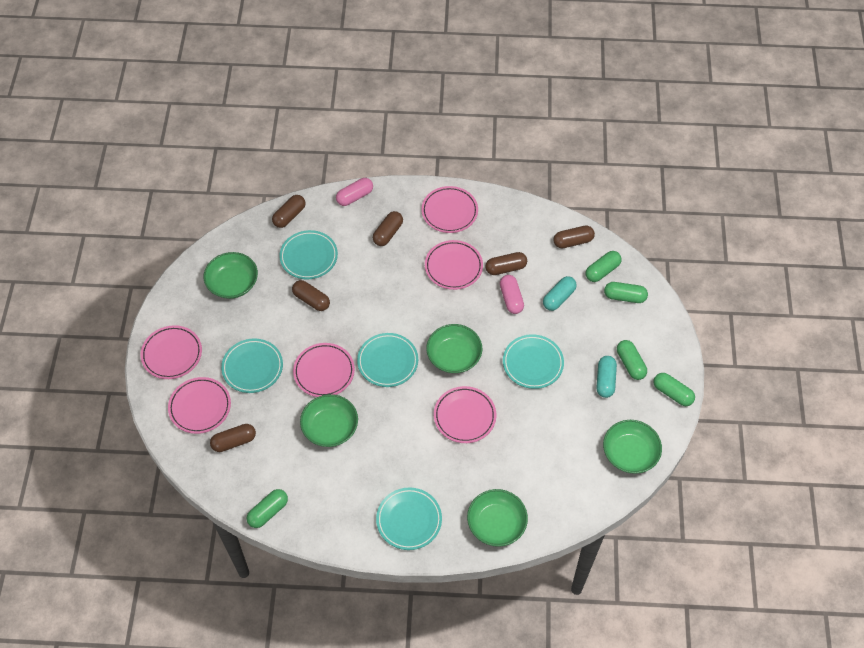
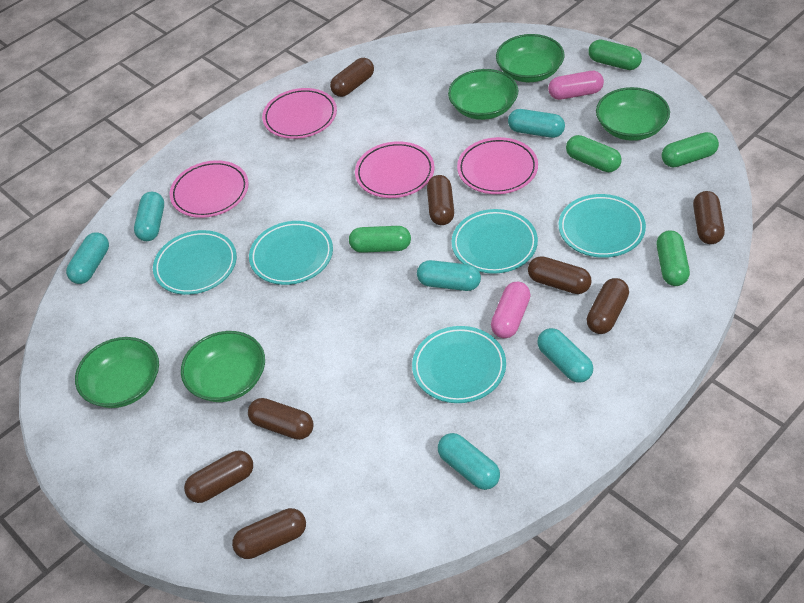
brown capsule: 6 -> 8
pink plate: 6 -> 4
turquoise capsule: 2 -> 6

